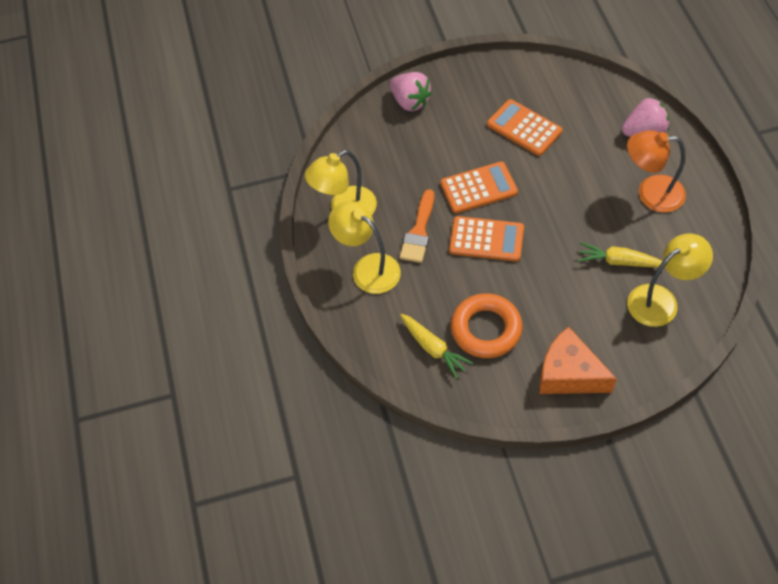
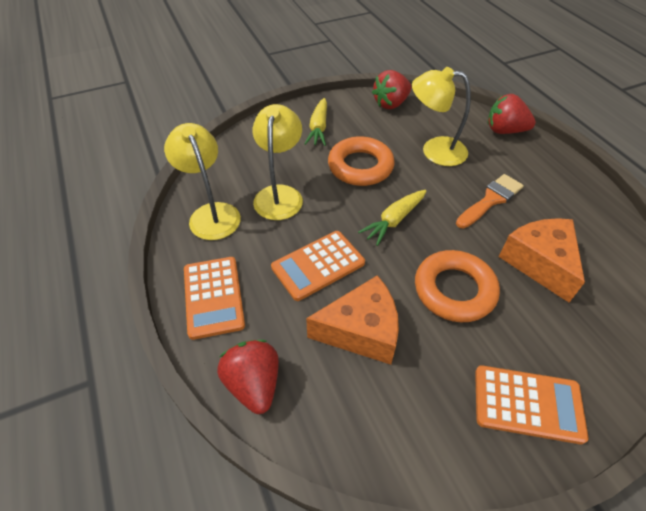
orange cheese: 1 -> 2
orange lamp: 1 -> 0
orange ring: 1 -> 2
pink strawberry: 2 -> 0
red strawberry: 0 -> 3

